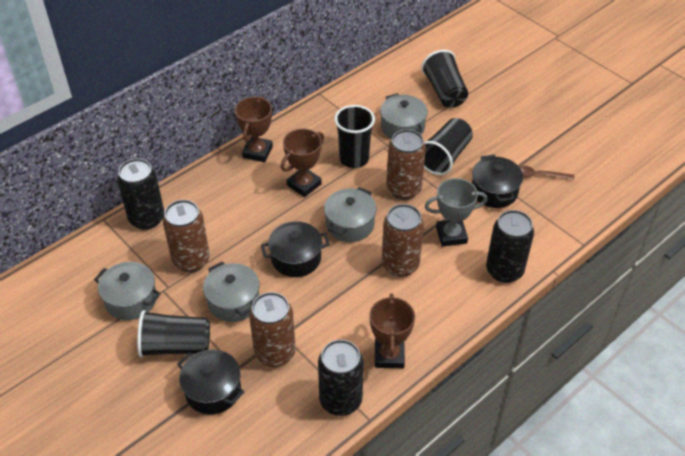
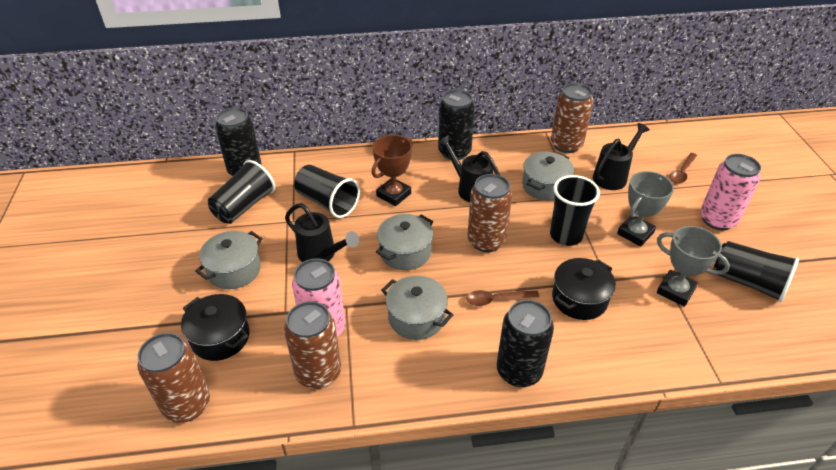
black pot: 3 -> 2
black watering can: 0 -> 3
brown spoon: 1 -> 2
brown trophy: 3 -> 1
grey trophy: 1 -> 2
pink can: 0 -> 2

